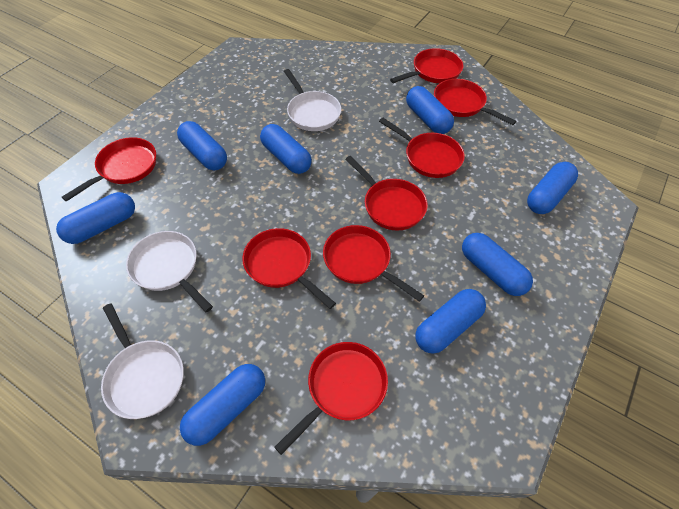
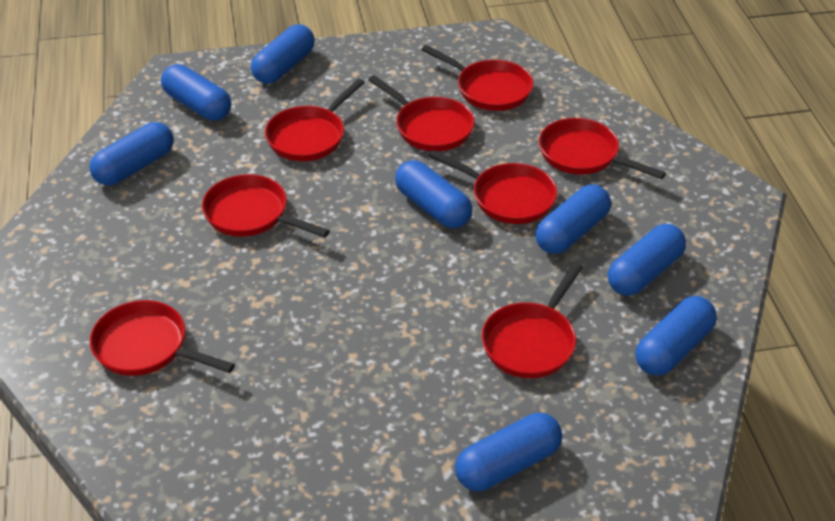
white pan: 3 -> 0

